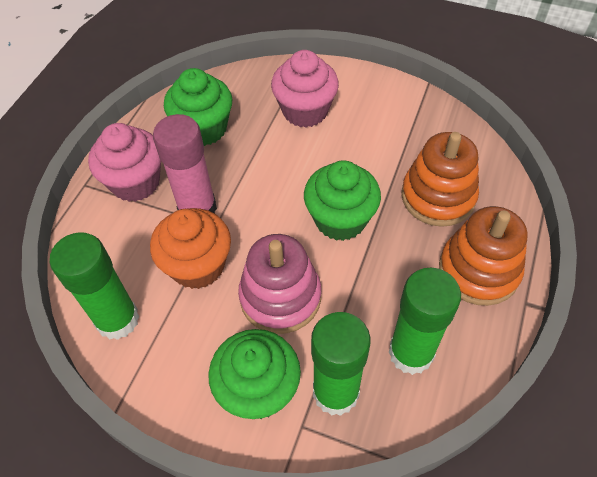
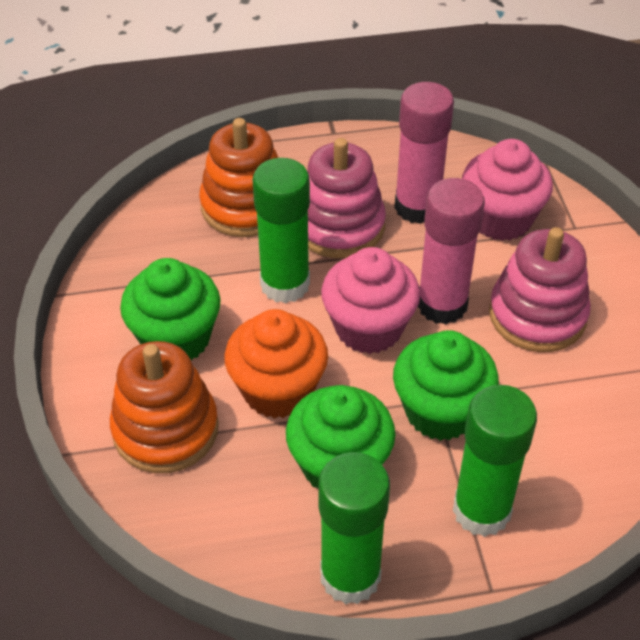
pink glue stick: 1 -> 2
pink stacking toy: 1 -> 2

